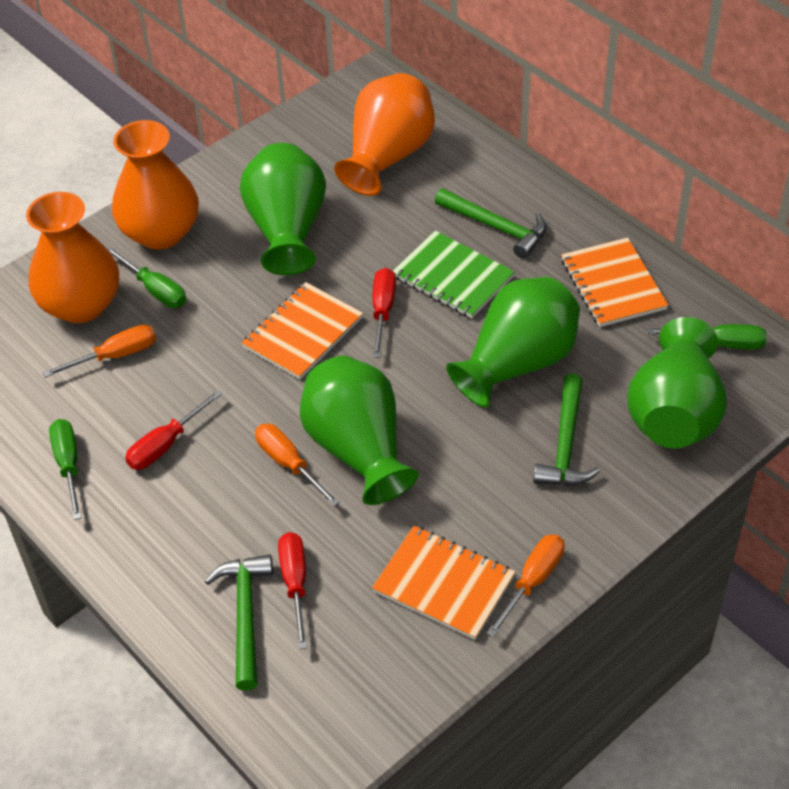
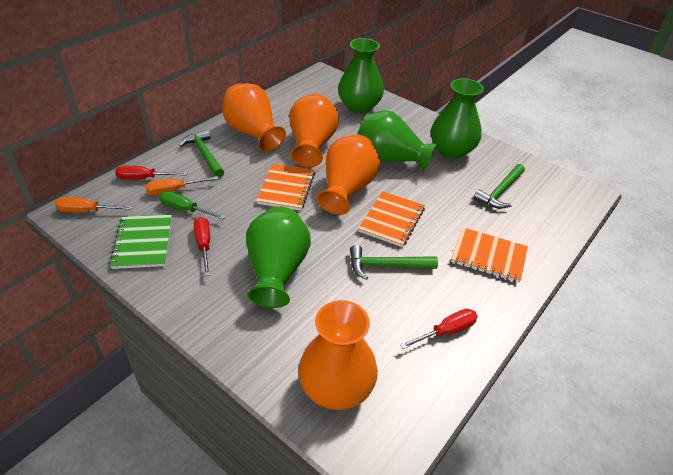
green screwdriver: 3 -> 1
orange screwdriver: 3 -> 2
orange vase: 3 -> 4

